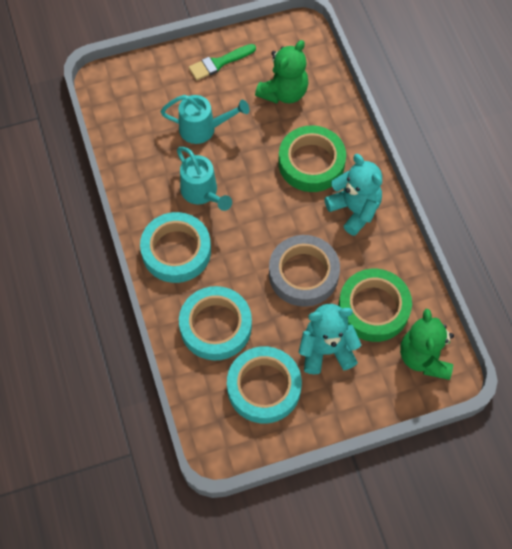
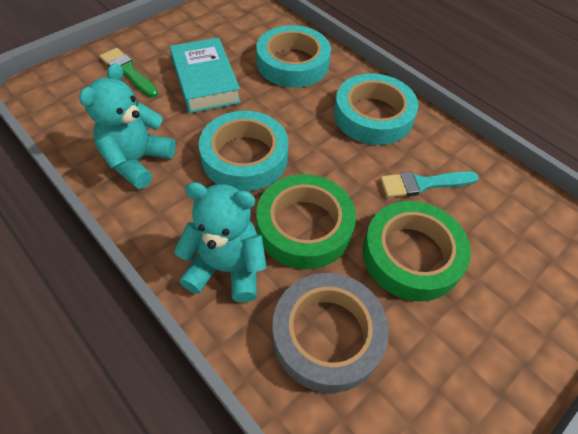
green teddy bear: 2 -> 0
turquoise book: 0 -> 1
turquoise brush: 0 -> 1
turquoise watering can: 2 -> 0

